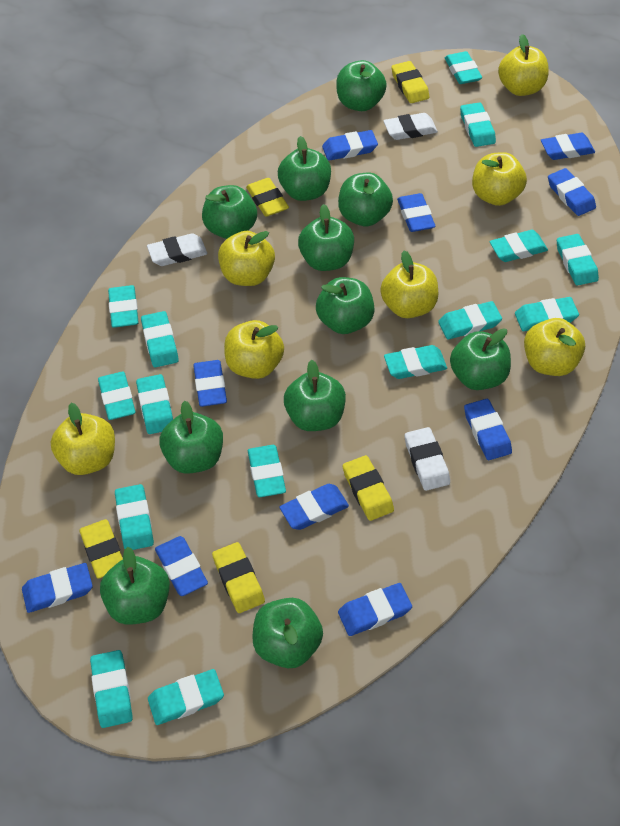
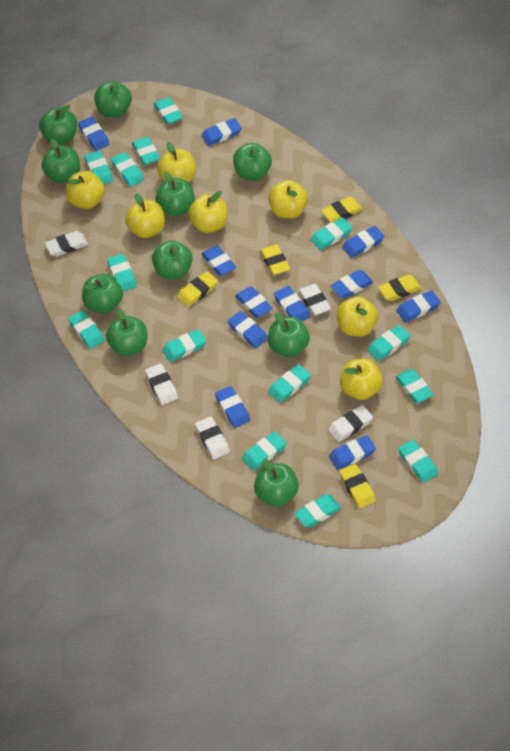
blue eraser: 10 -> 11
green apple: 11 -> 10
turquoise eraser: 15 -> 14
white eraser: 3 -> 5

